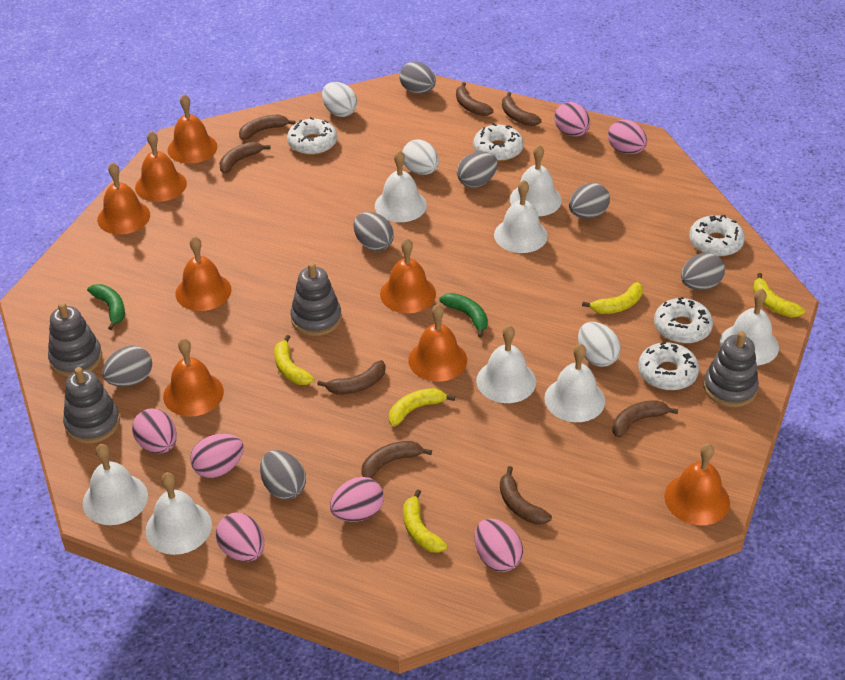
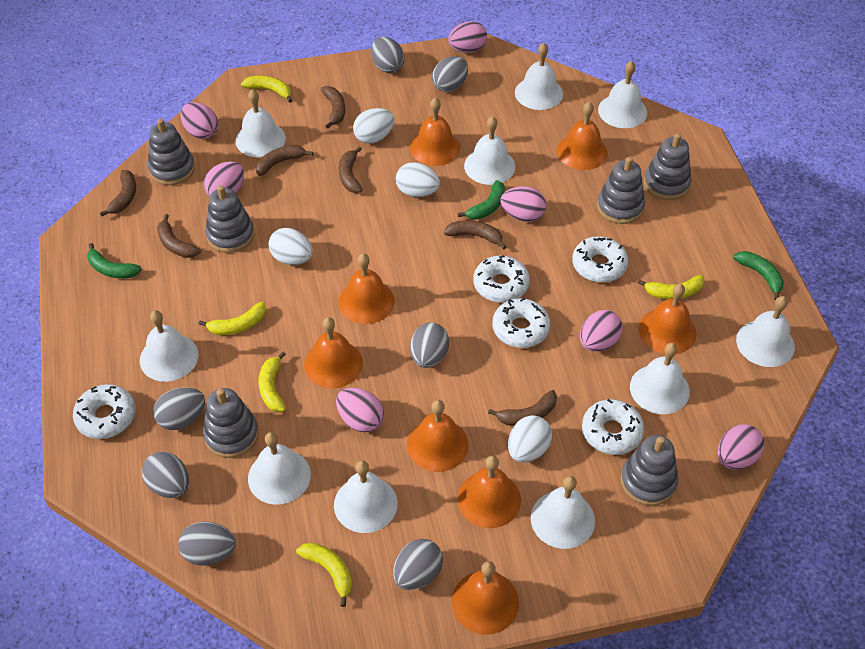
brown banana: 8 -> 7
green banana: 2 -> 3
grey stacking toy: 4 -> 6
white bell: 8 -> 10
white egg: 3 -> 4

